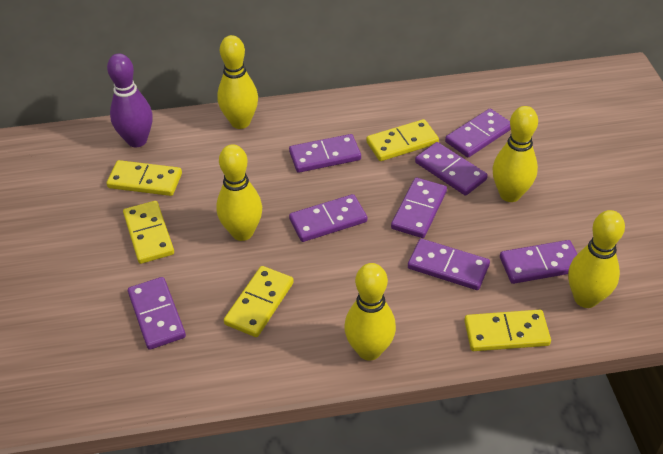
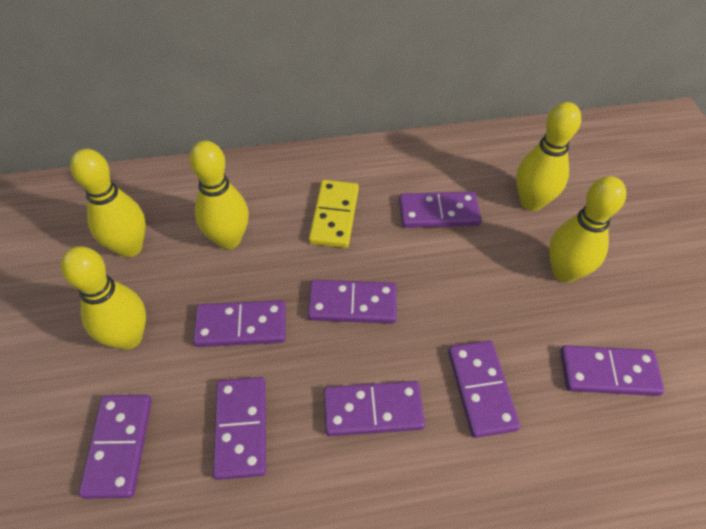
purple bowling pin: 1 -> 0
yellow domino: 5 -> 1

